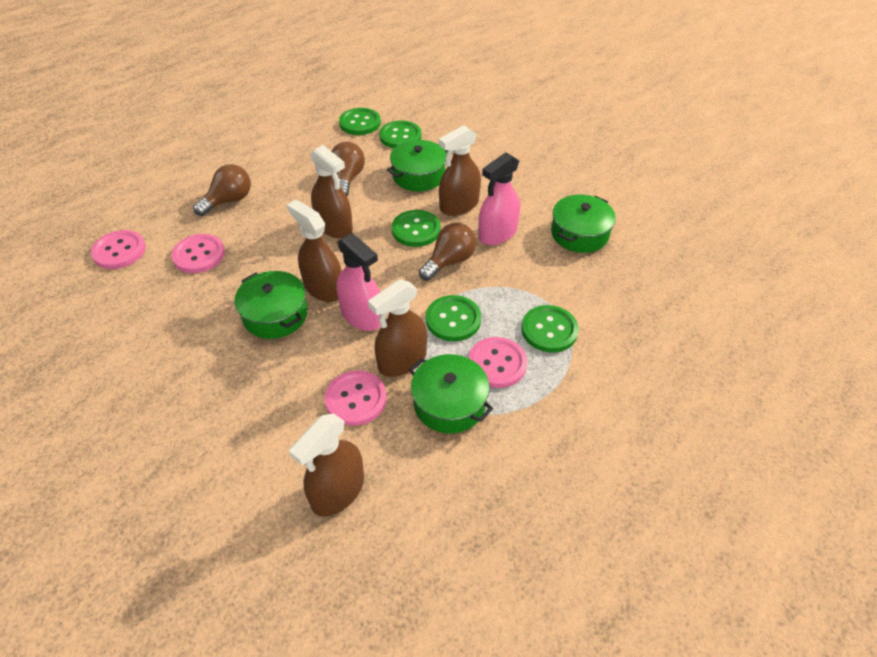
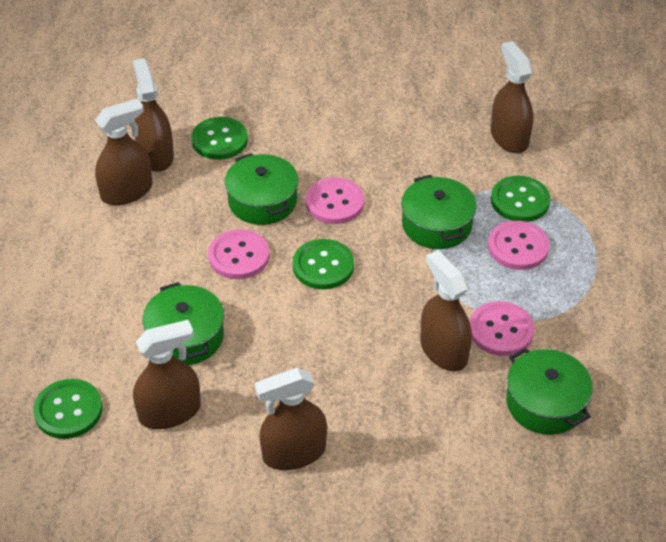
brown light bulb: 3 -> 0
brown spray bottle: 5 -> 6
green button: 5 -> 4
pink spray bottle: 2 -> 0

